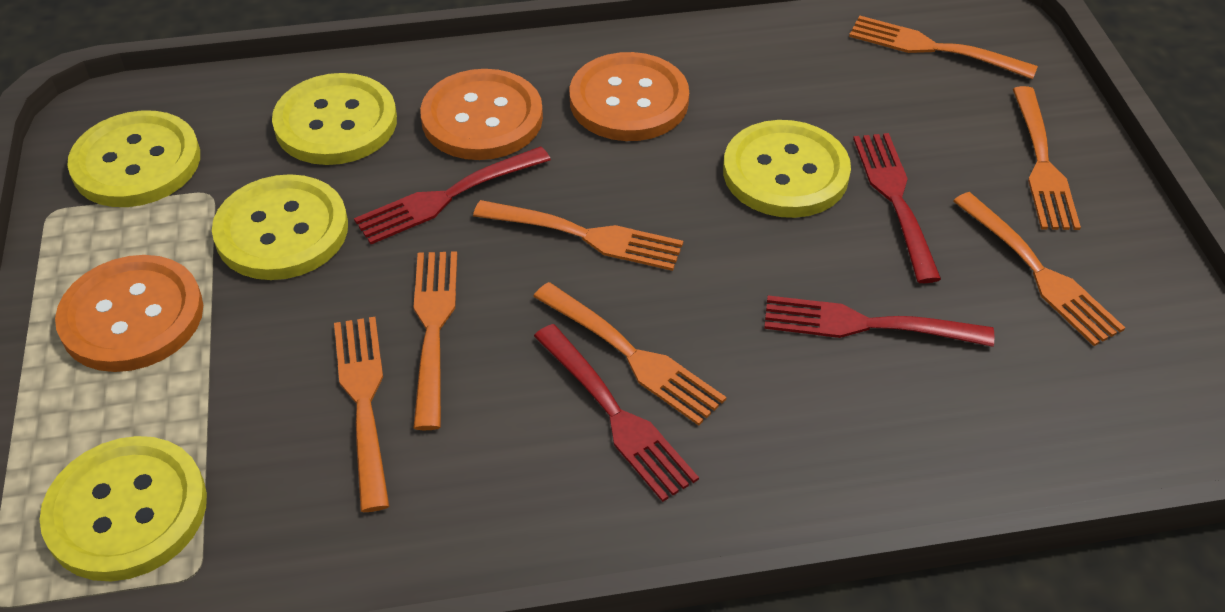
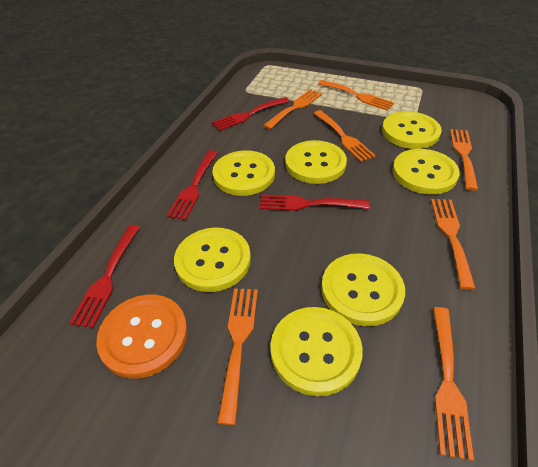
orange button: 3 -> 1
yellow button: 5 -> 7

